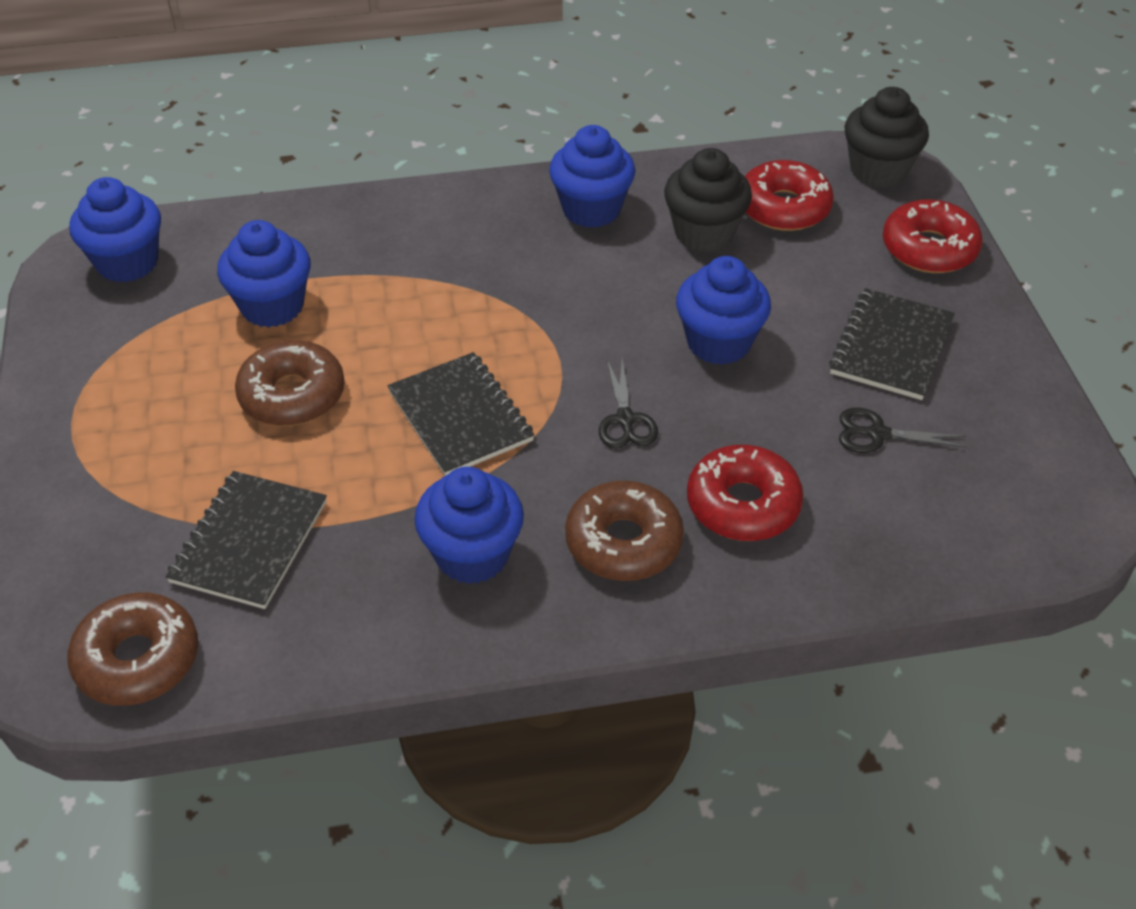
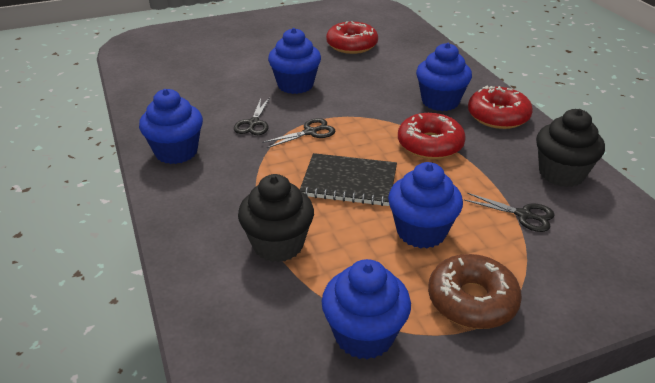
black notebook: 3 -> 1
black scissors: 2 -> 3
brown donut: 3 -> 1

